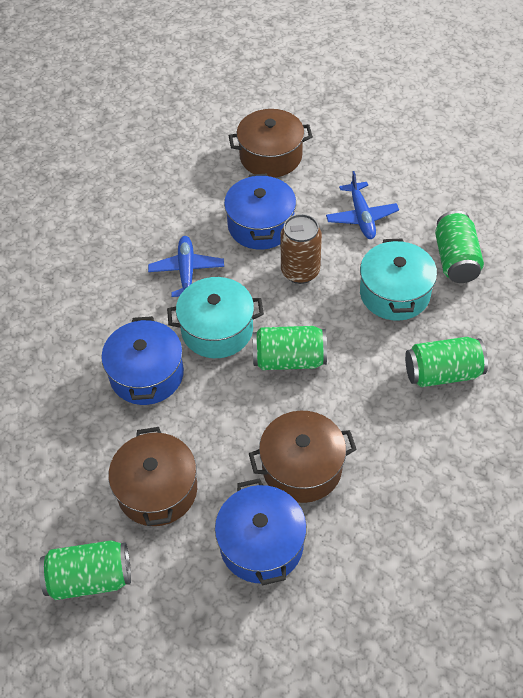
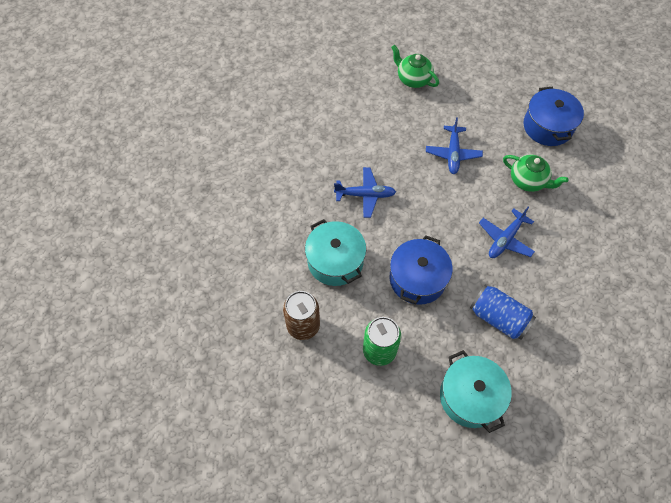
blue can: 0 -> 1
blue plane: 2 -> 3
blue pot: 3 -> 2
brown pot: 3 -> 0
green can: 4 -> 1
green teapot: 0 -> 2

